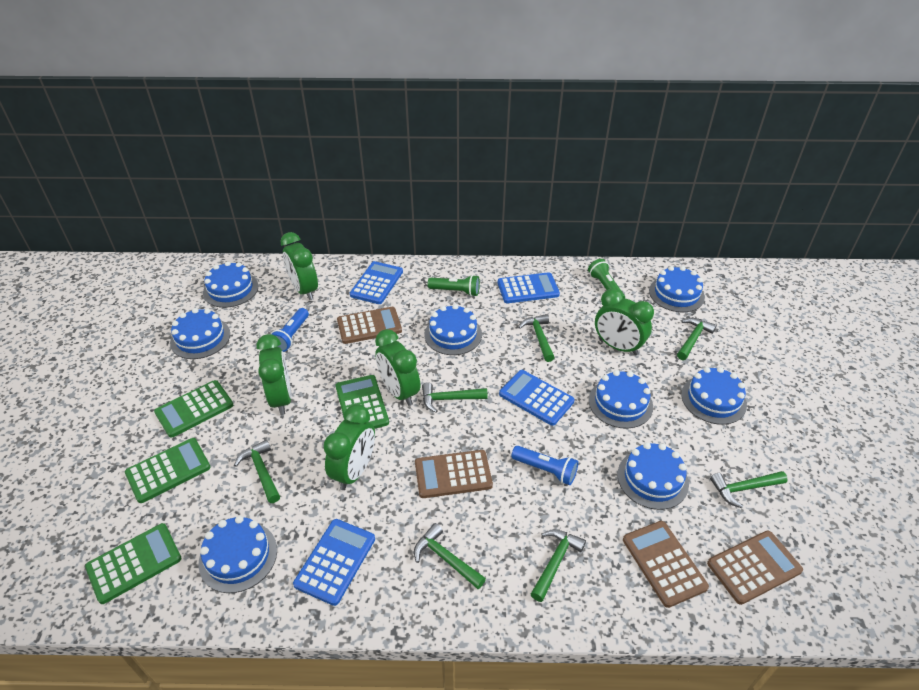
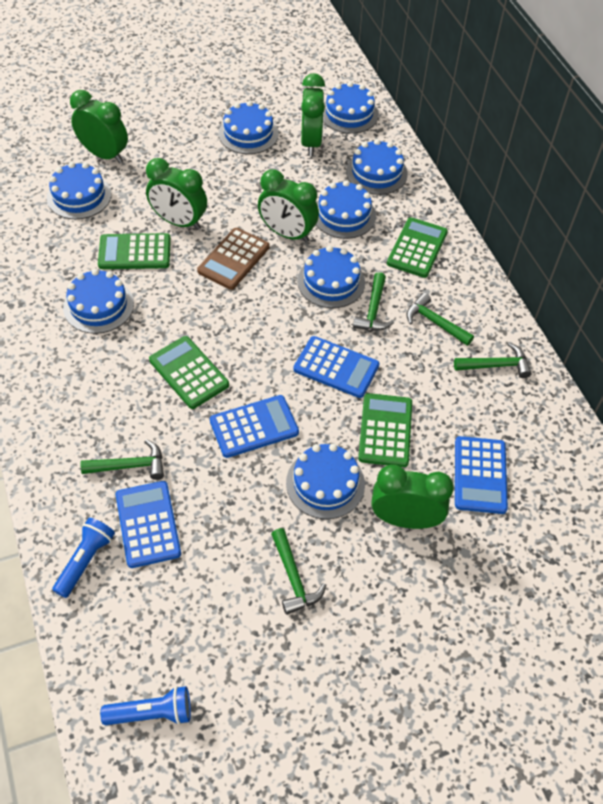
brown calculator: 4 -> 1
green flashlight: 2 -> 0
green hammer: 7 -> 5

